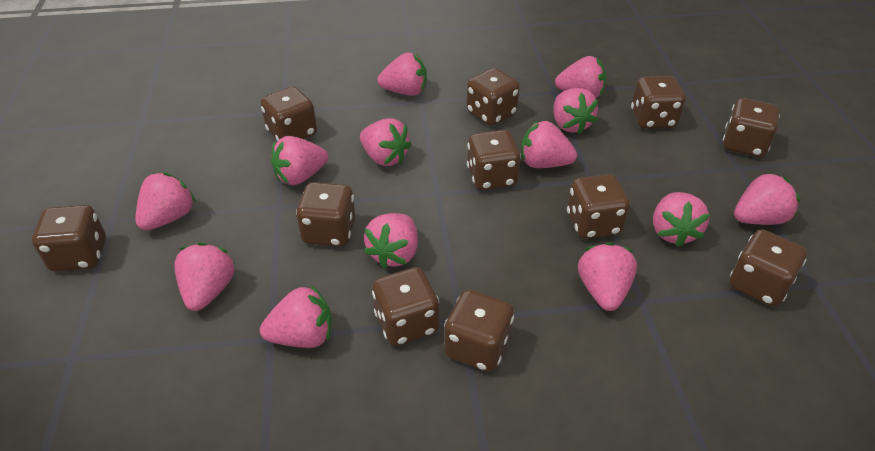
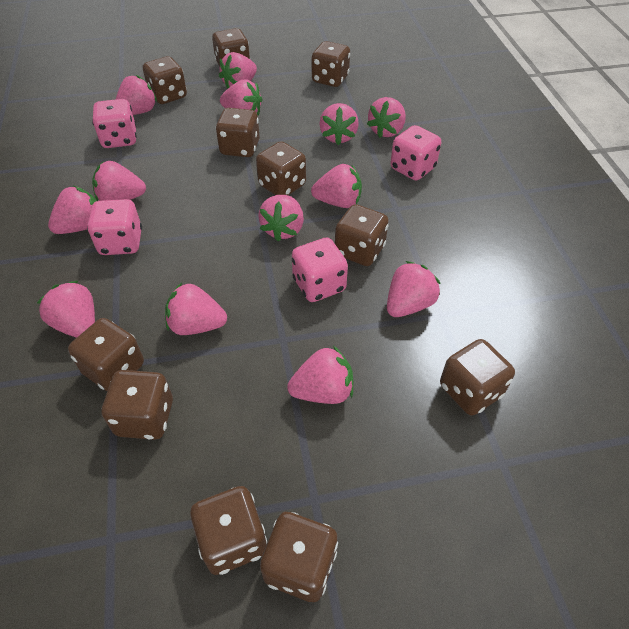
pink dice: 0 -> 4

